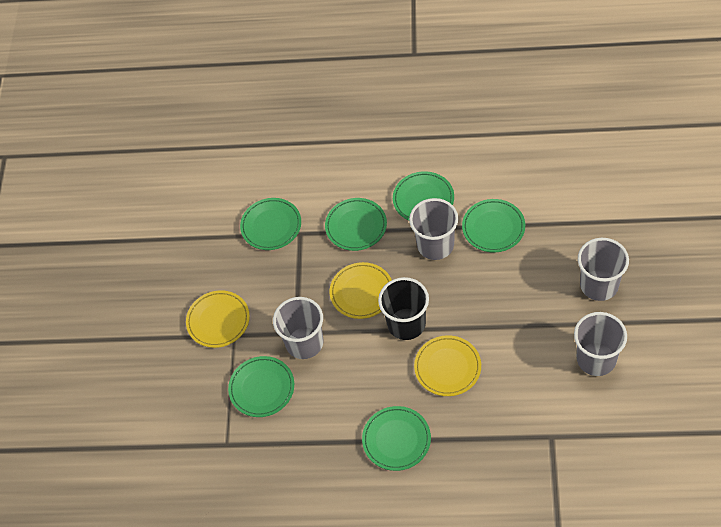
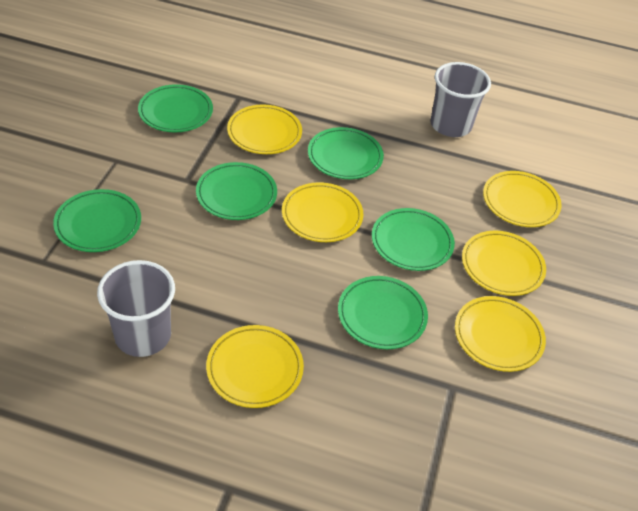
black cup: 1 -> 0
grey cup: 4 -> 2
yellow plate: 3 -> 6

